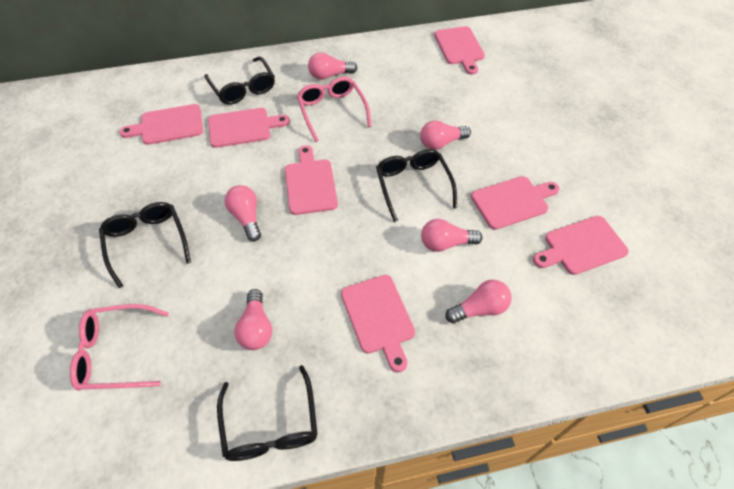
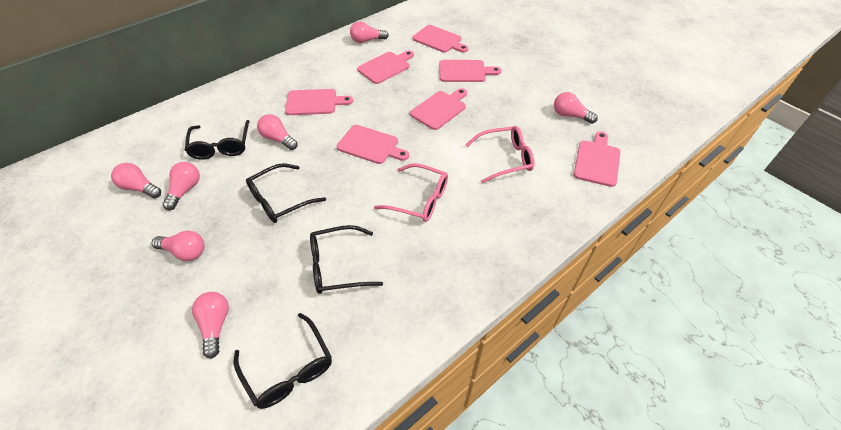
pink light bulb: 6 -> 7

